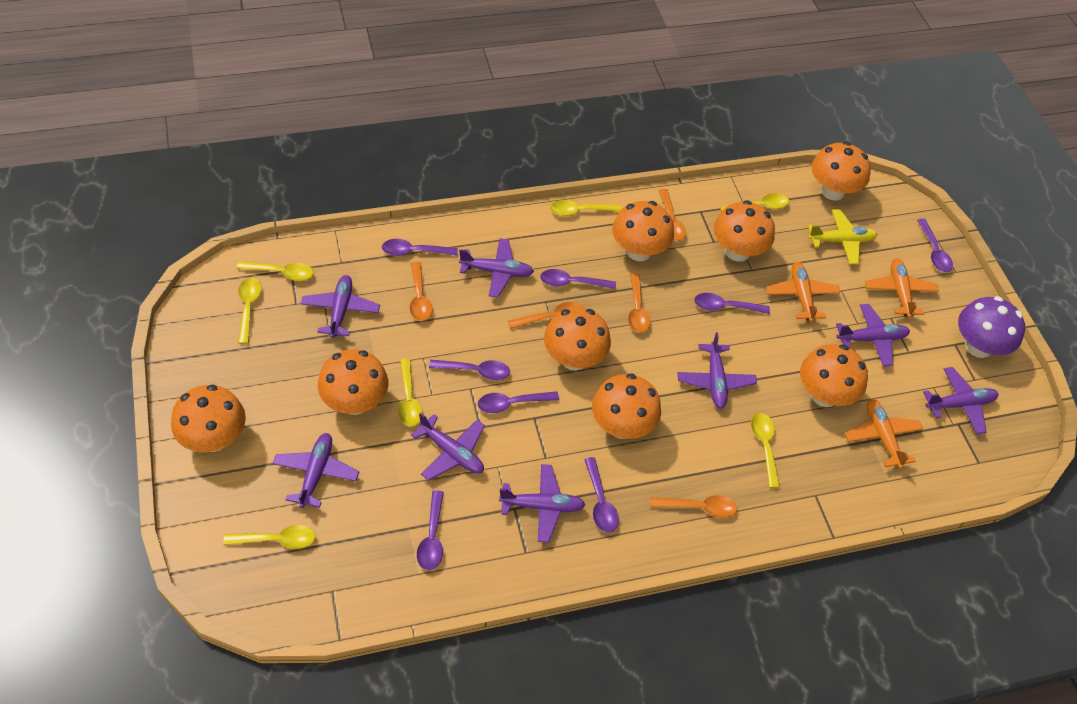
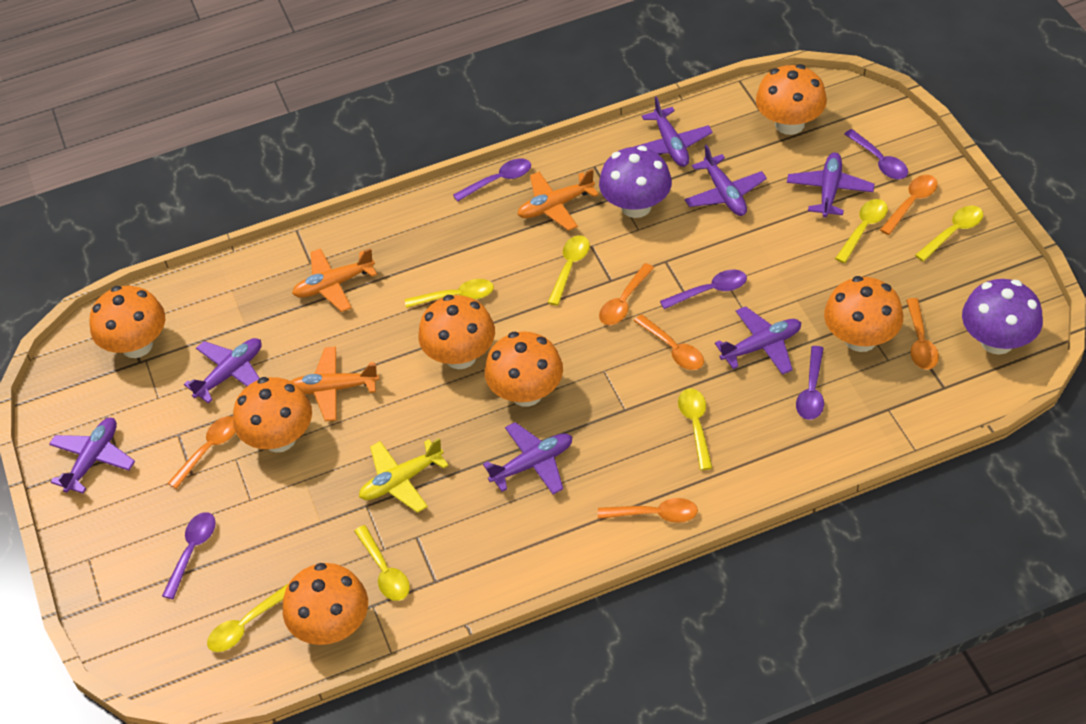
orange mushroom: 8 -> 7
orange spoon: 5 -> 6
purple mushroom: 1 -> 2
purple plane: 8 -> 7
purple spoon: 8 -> 5

